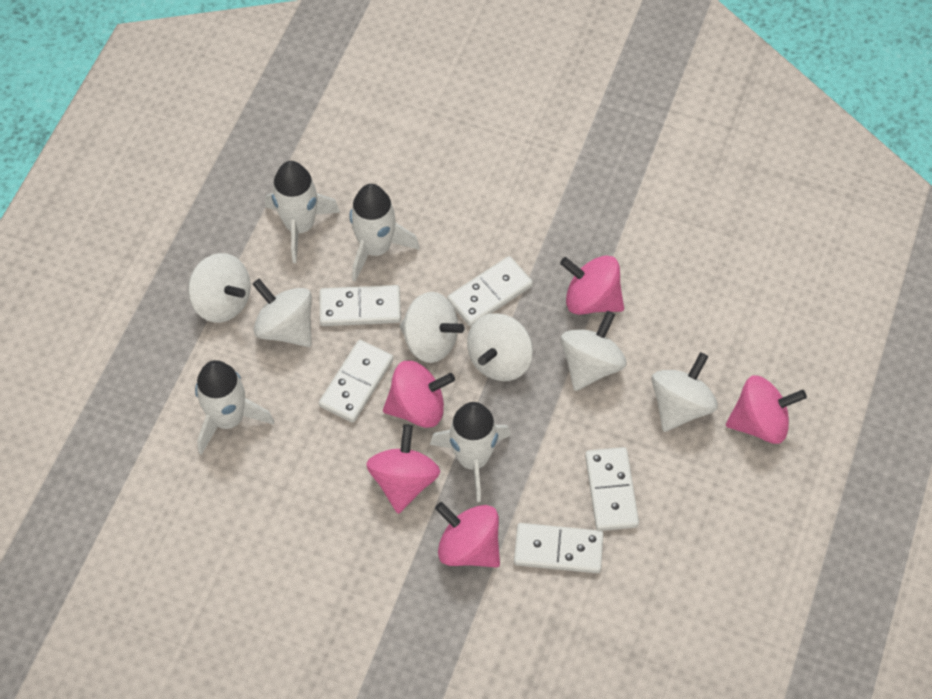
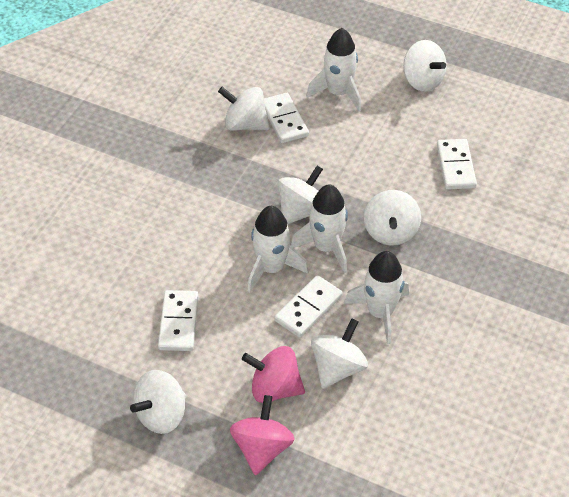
pink spinning top: 5 -> 2
white domino: 5 -> 4

